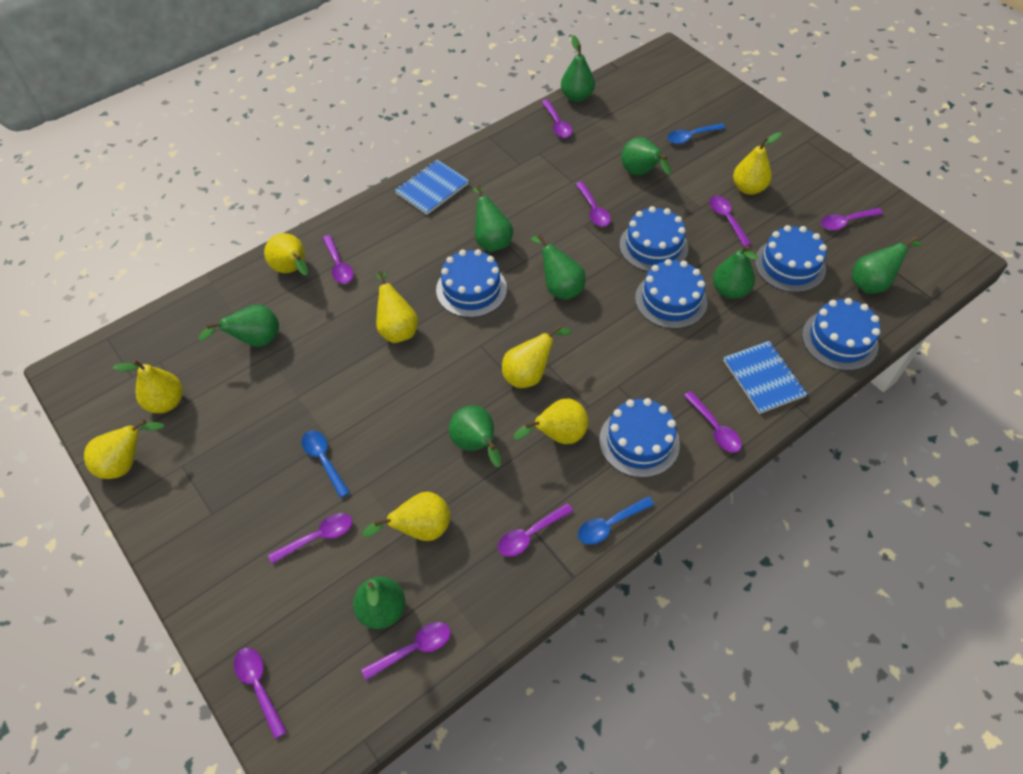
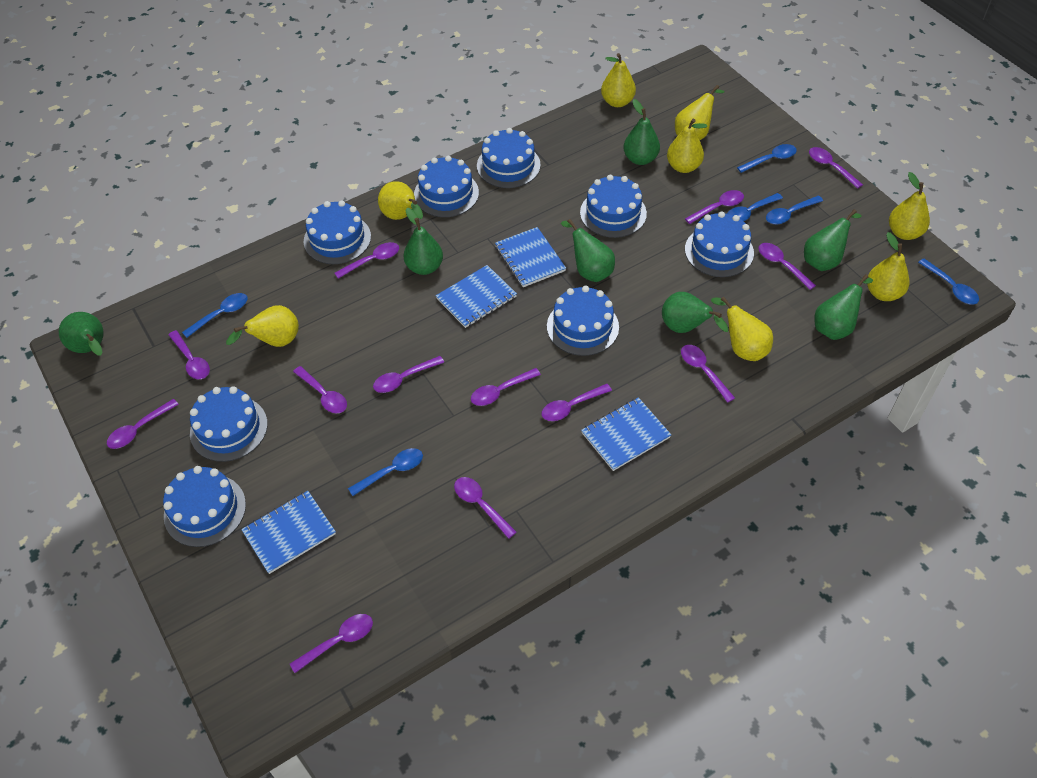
blue cake: 6 -> 8
blue notebook: 2 -> 4
blue spoon: 3 -> 6
green pear: 9 -> 7
purple spoon: 10 -> 13

